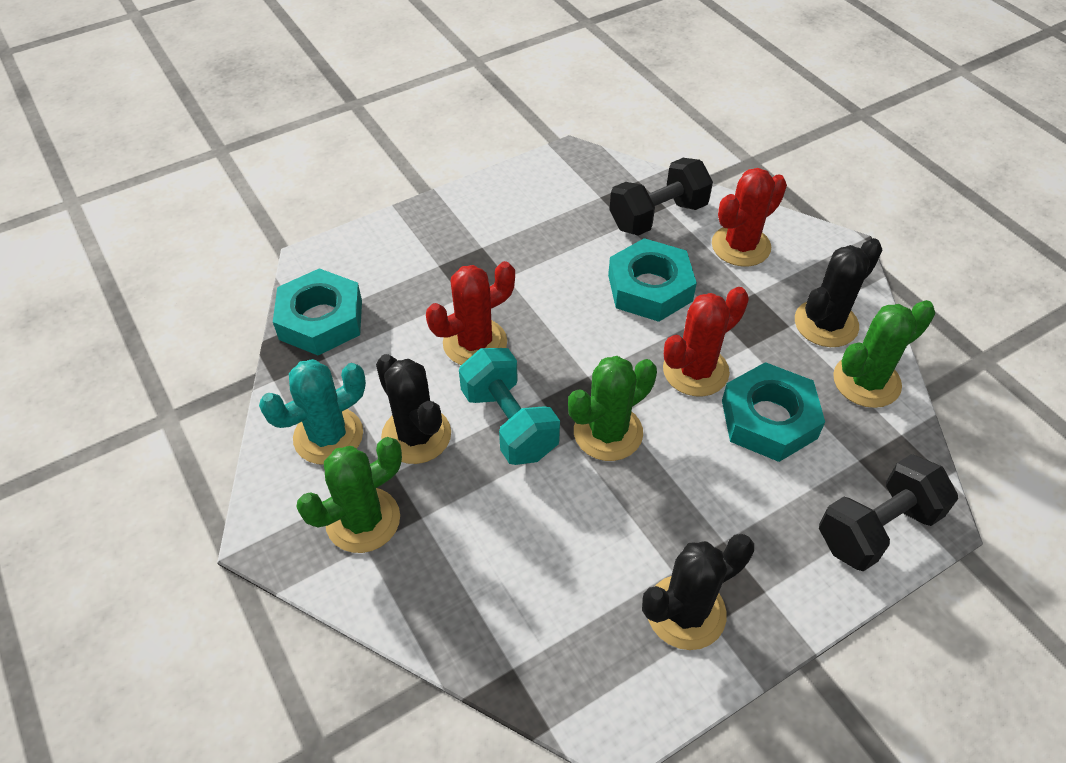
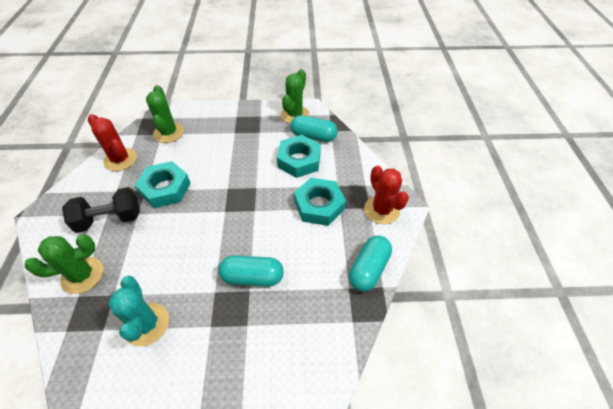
black cactus: 3 -> 0
black dumbbell: 2 -> 1
red cactus: 3 -> 2
turquoise capsule: 0 -> 3
turquoise dumbbell: 1 -> 0

